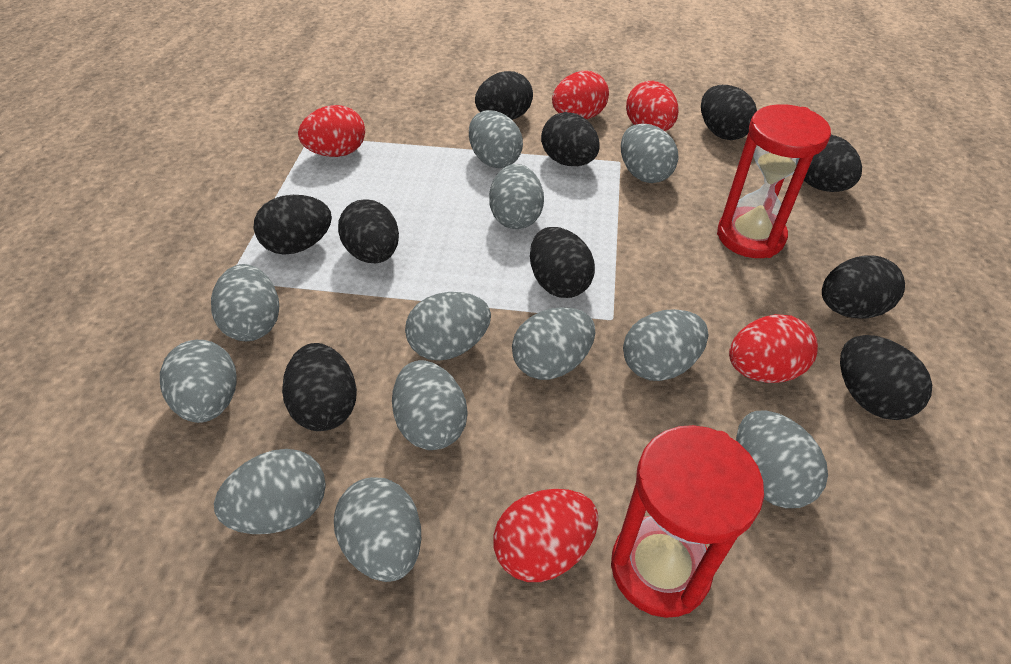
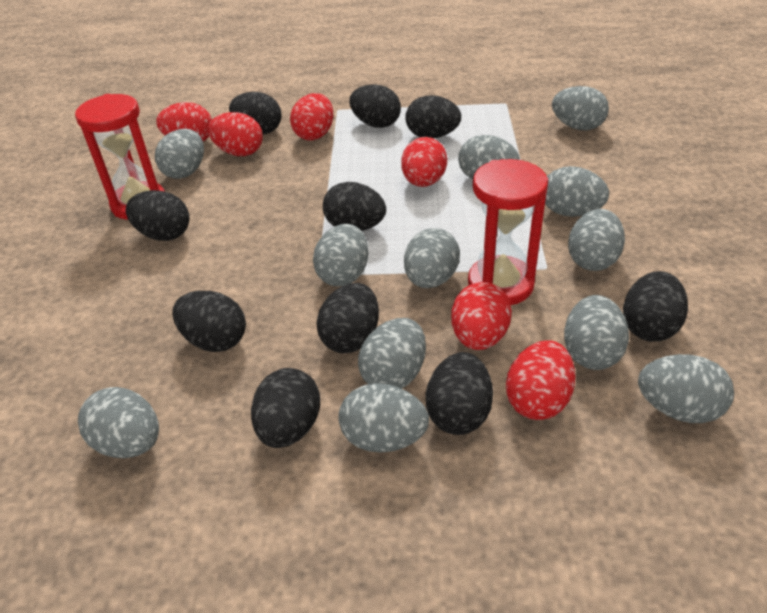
red egg: 5 -> 6

